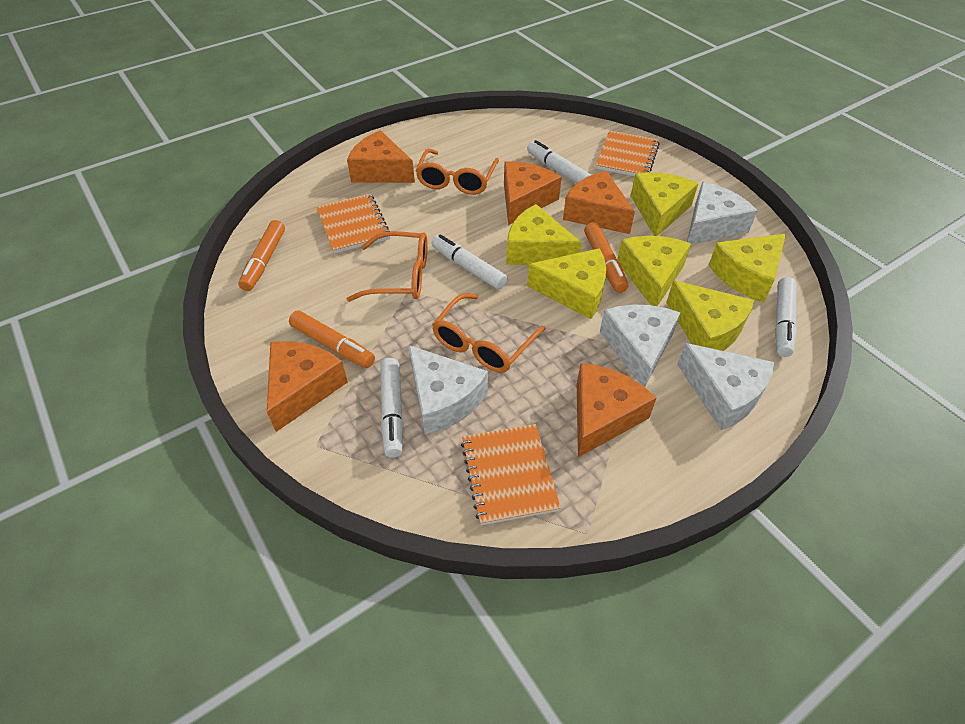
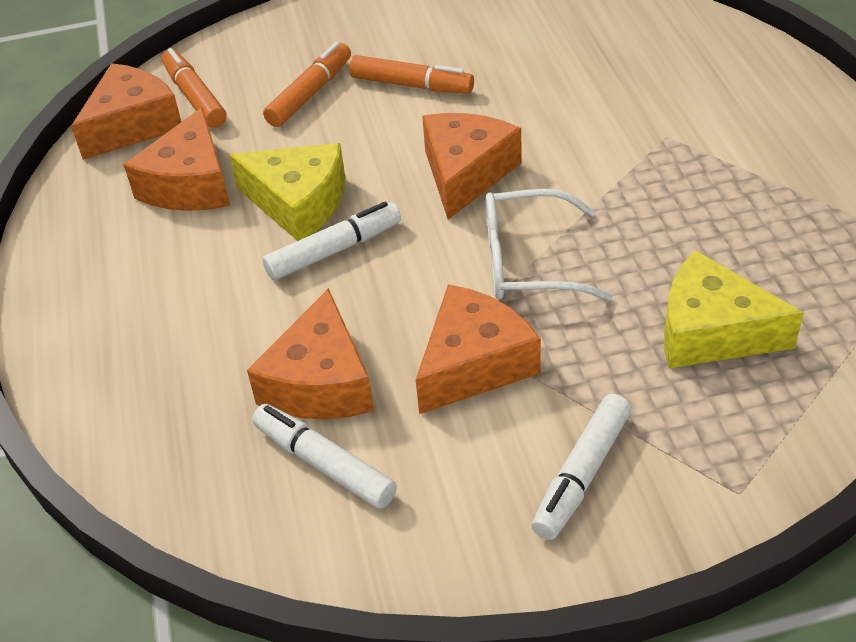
orange glasses: 3 -> 0
orange notebook: 3 -> 0
white cheese: 4 -> 0
white glasses: 0 -> 1
white marker: 4 -> 3
yellow cheese: 6 -> 2

